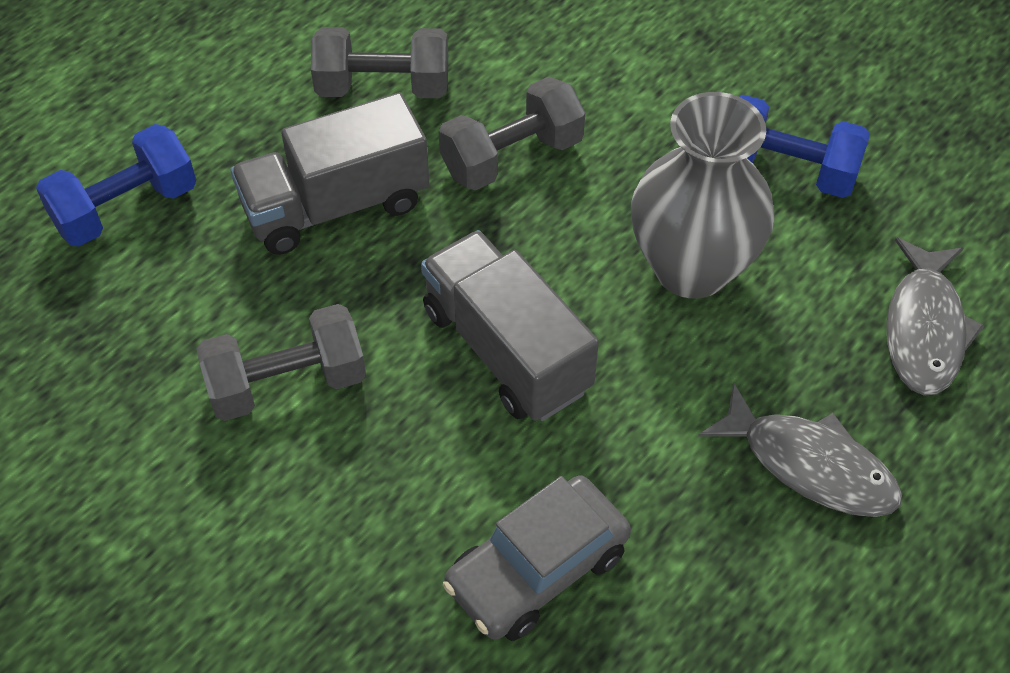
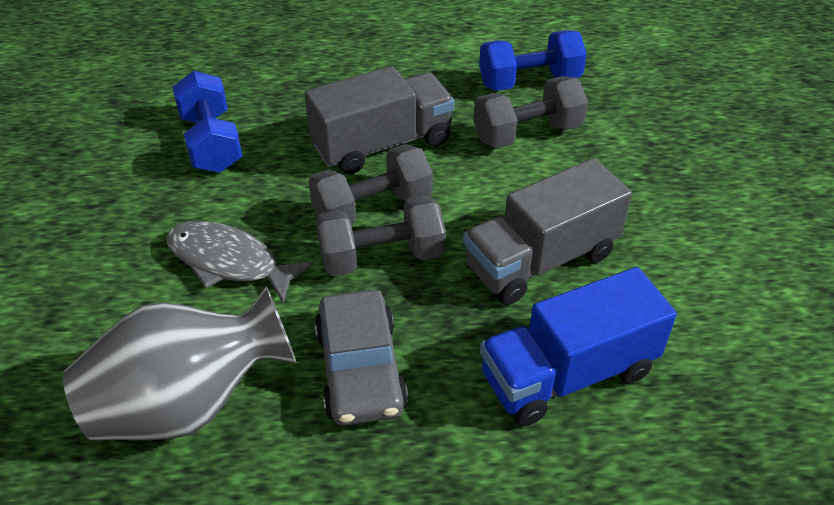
blue truck: 0 -> 1
grey fish: 2 -> 1

